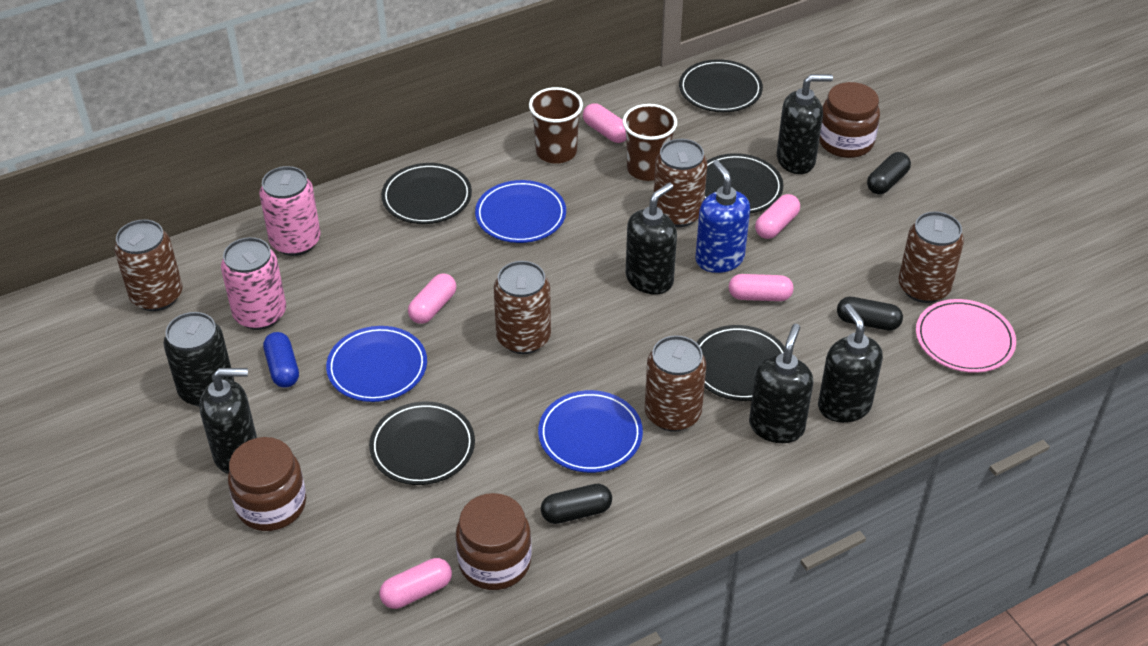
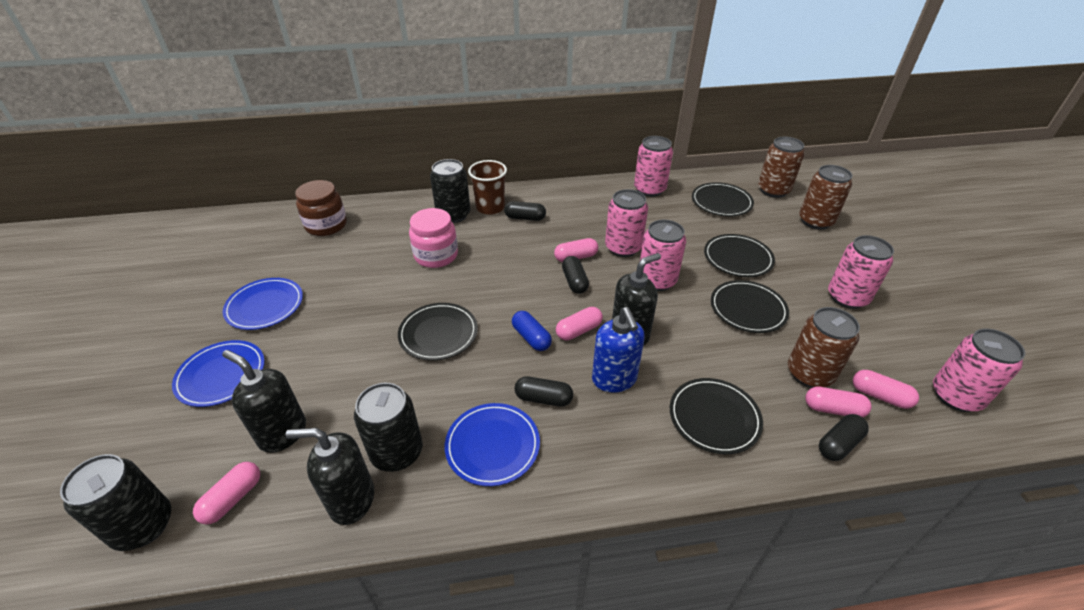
black can: 1 -> 3
black capsule: 3 -> 4
black soap dispenser: 5 -> 3
brown can: 5 -> 3
brown cup: 2 -> 1
brown jar: 3 -> 1
pink can: 2 -> 5
pink jar: 0 -> 1
pink plate: 1 -> 0

